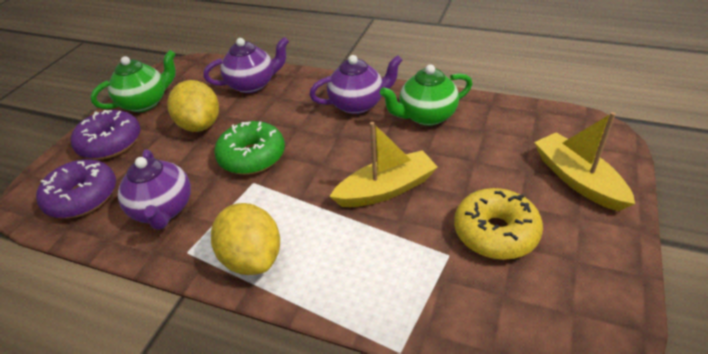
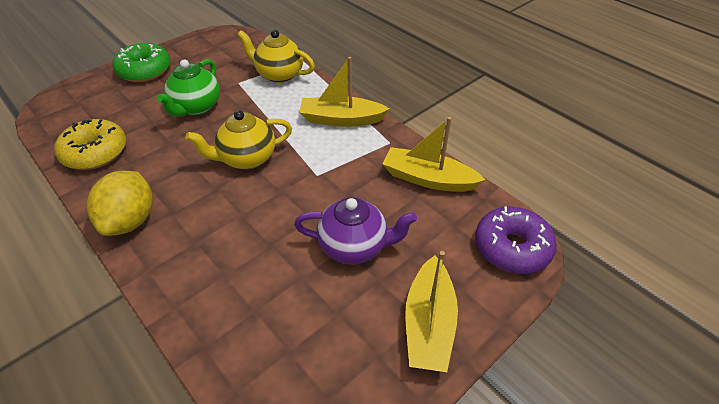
green teapot: 2 -> 1
purple donut: 2 -> 1
purple teapot: 3 -> 1
yellow boat: 2 -> 3
yellow lemon: 2 -> 1
yellow teapot: 0 -> 2

